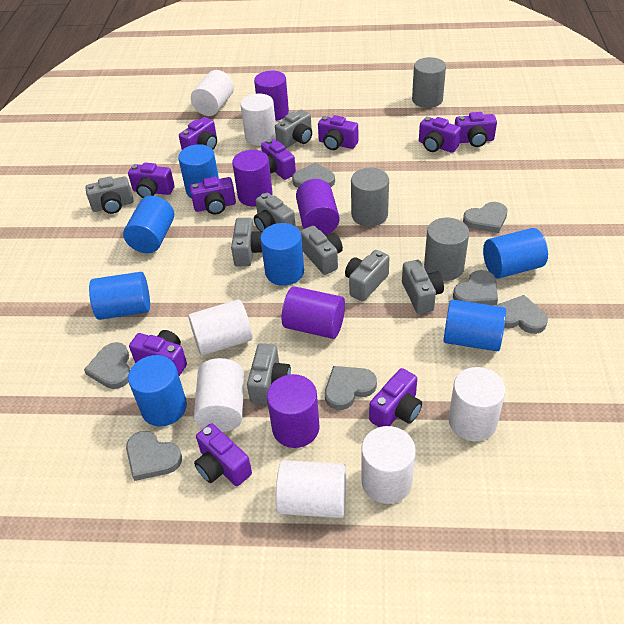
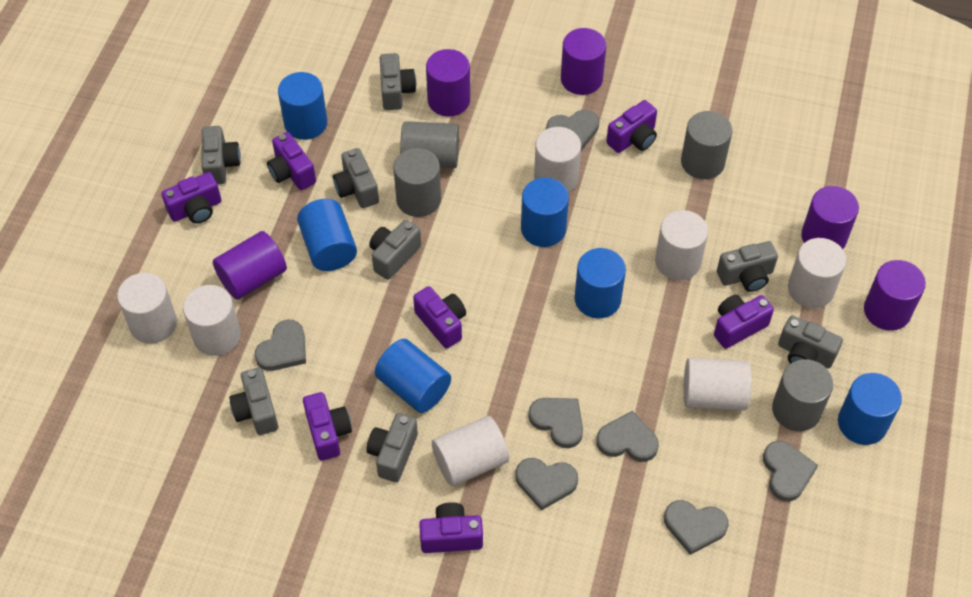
blue cylinder: 7 -> 6
grey cylinder: 3 -> 4
purple camera: 10 -> 7

